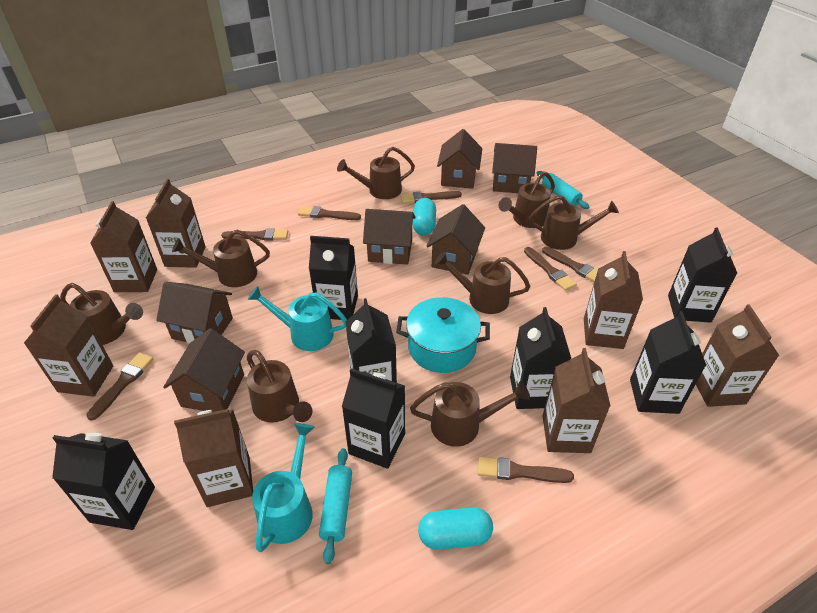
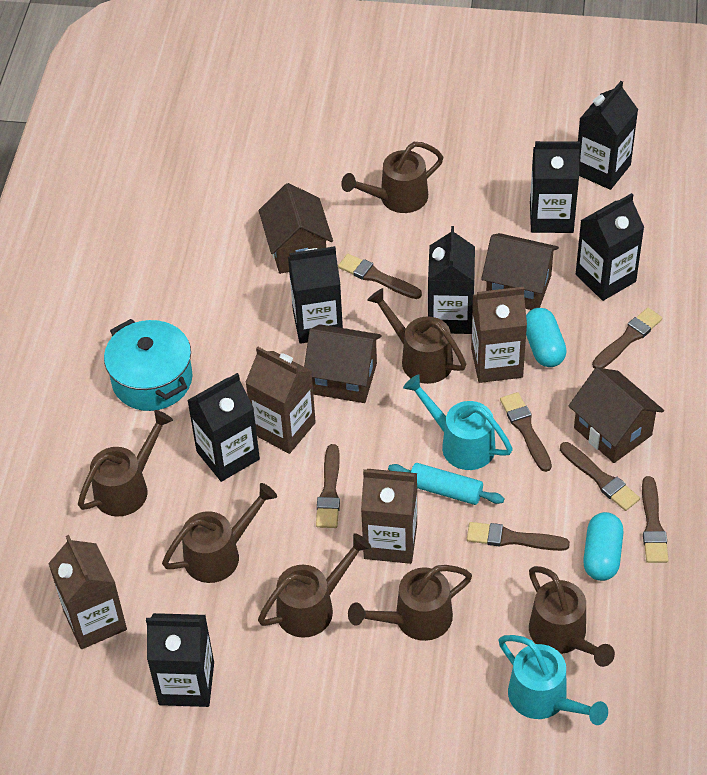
brown carton: 7 -> 4
brown house: 6 -> 4
brown watering can: 8 -> 7
turquoise rolling pin: 2 -> 1

